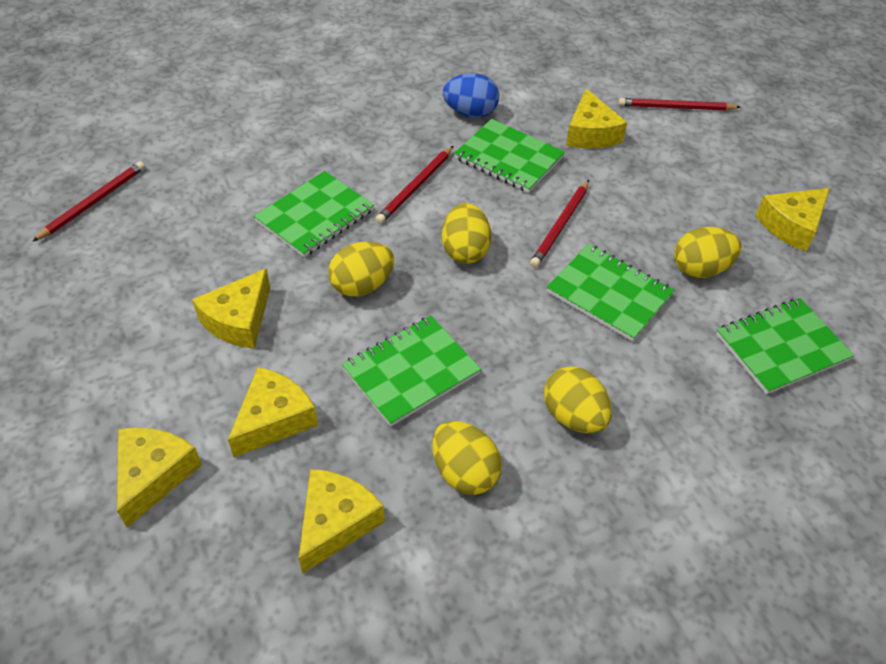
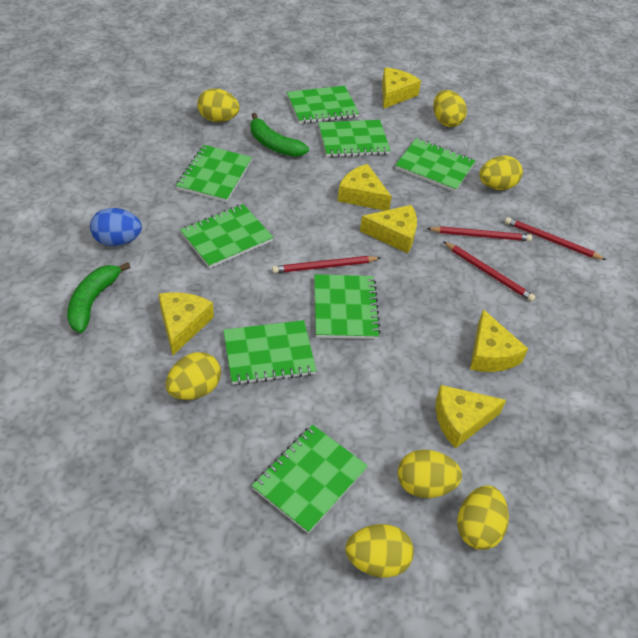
green banana: 0 -> 2
green notebook: 5 -> 8
yellow egg: 5 -> 7

